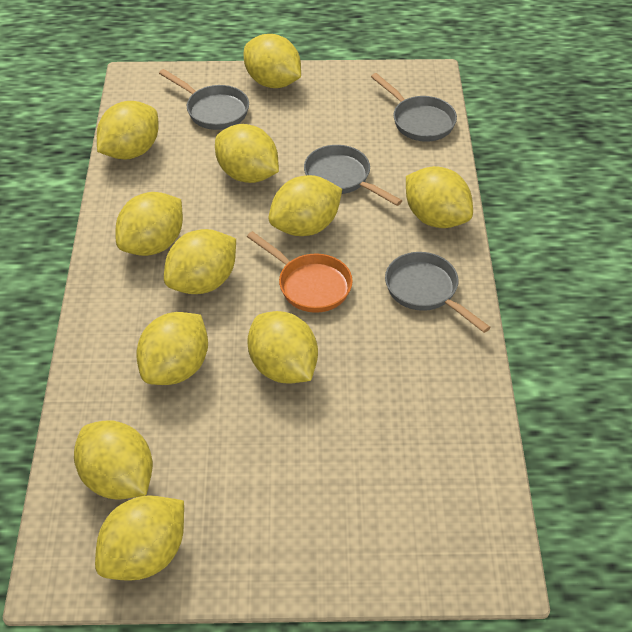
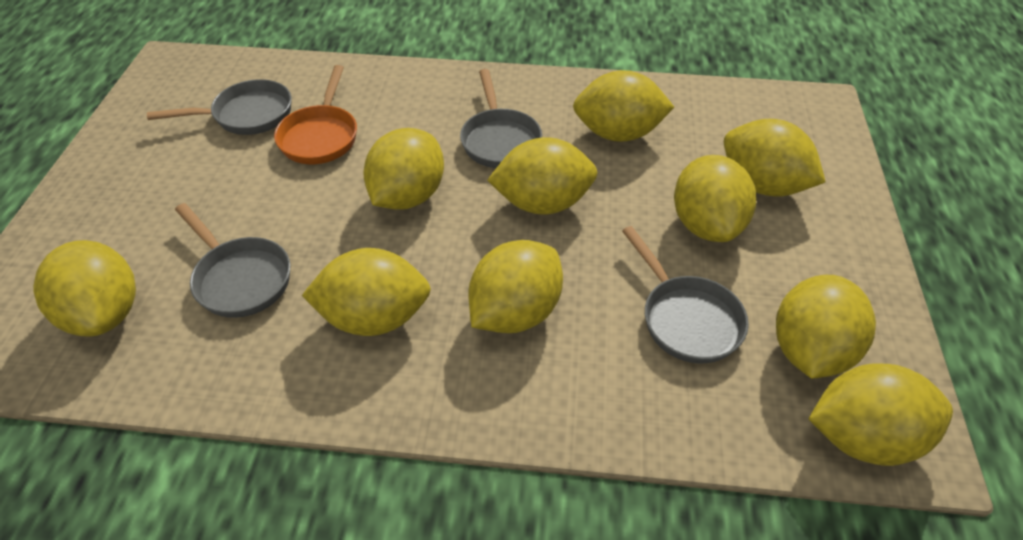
yellow lemon: 11 -> 10

